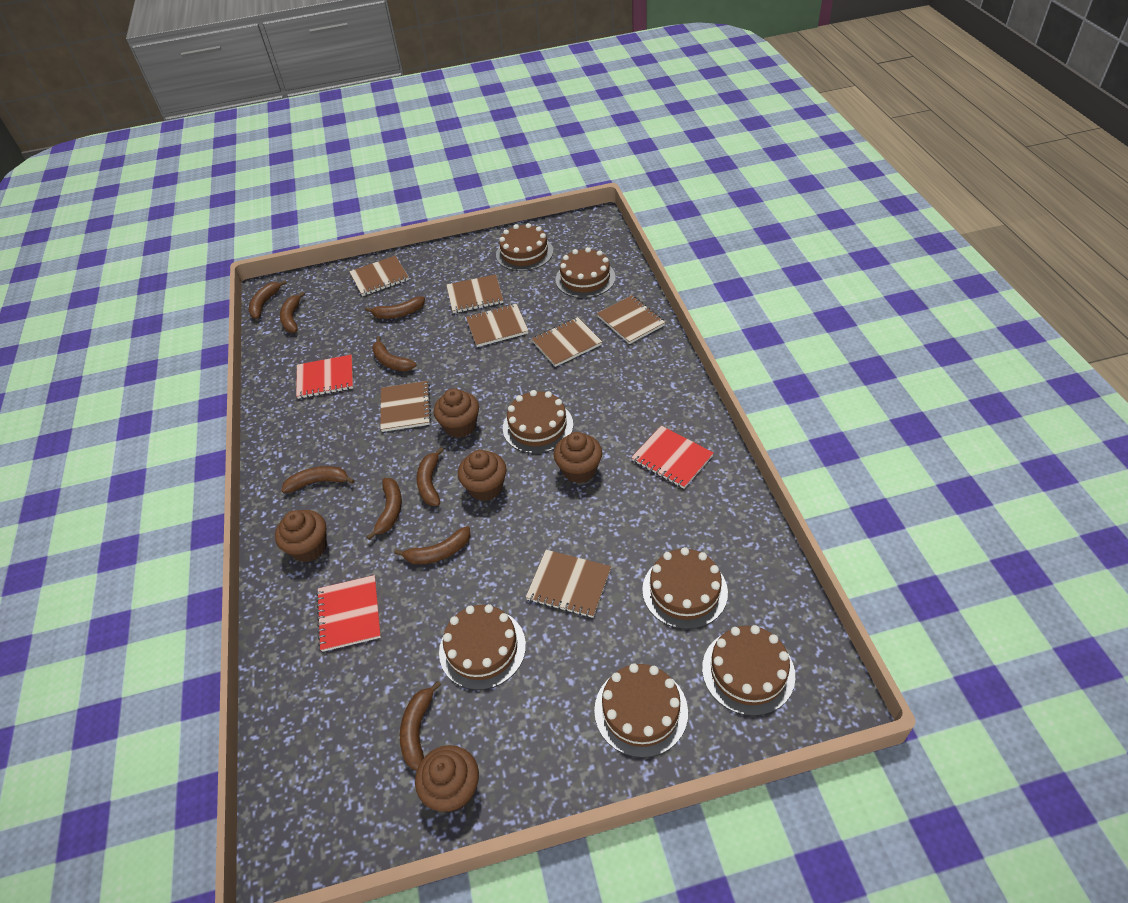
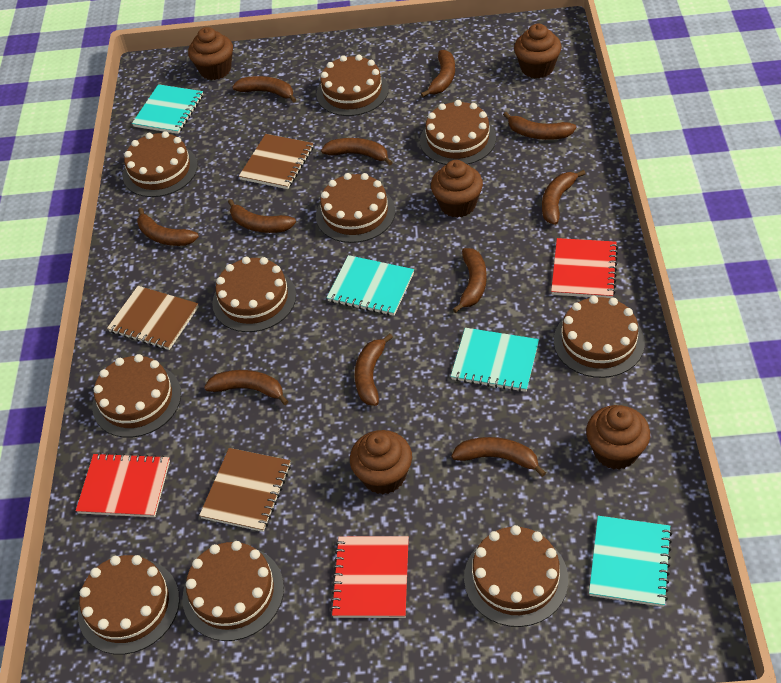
brown banana: 9 -> 11
brown cake: 7 -> 10
brown notebook: 7 -> 3
turquoise notebook: 0 -> 4

